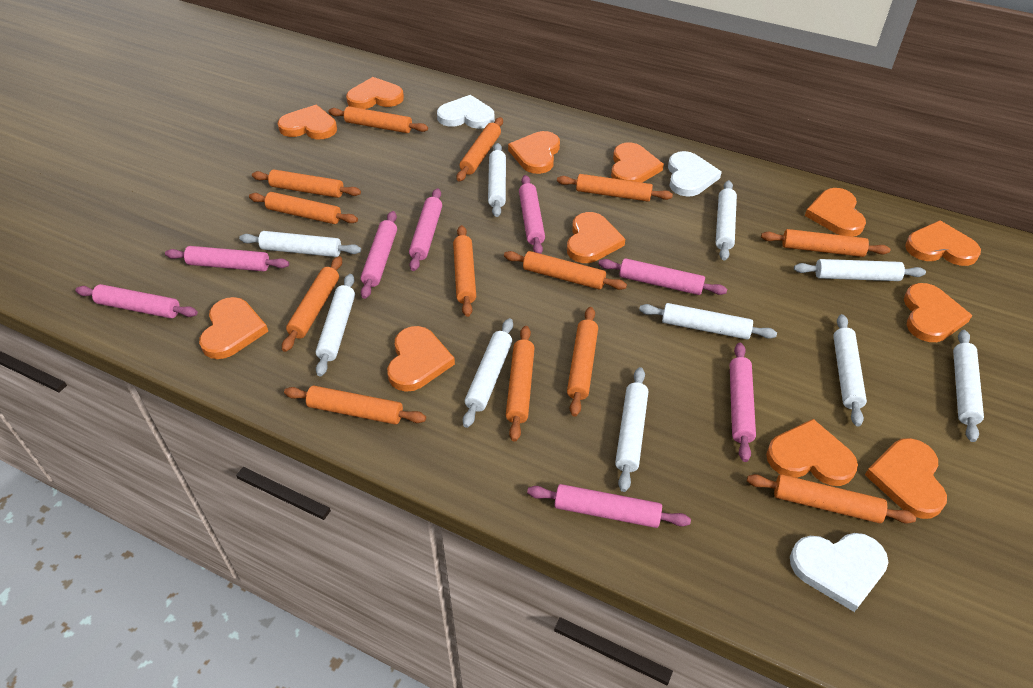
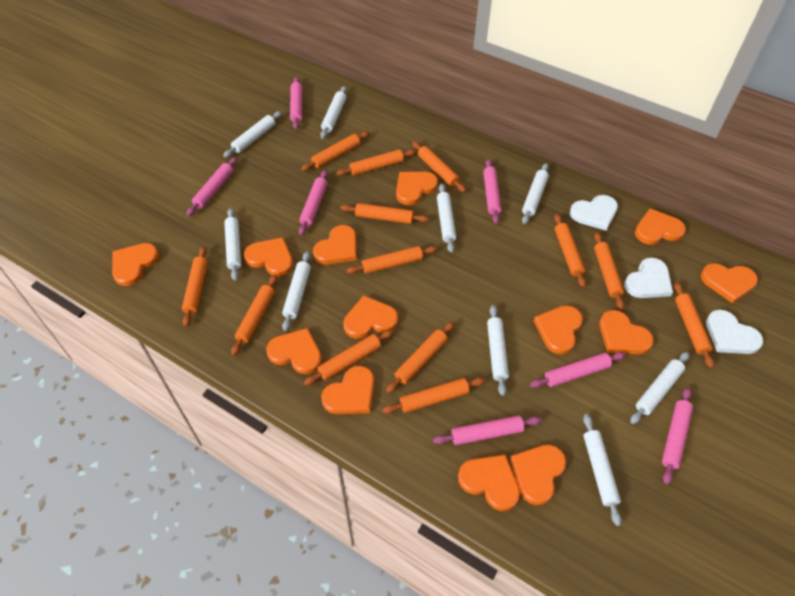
orange heart: 12 -> 13
pink rolling pin: 8 -> 7
white rolling pin: 10 -> 9

